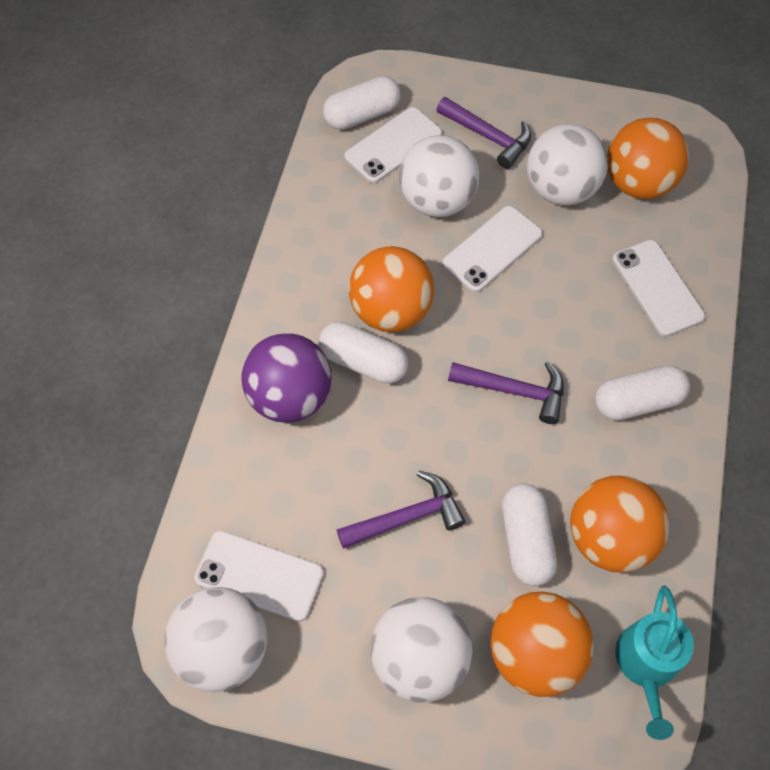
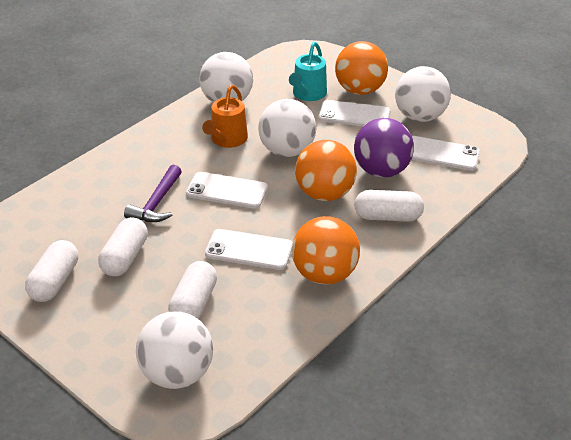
orange ball: 4 -> 3
orange watering can: 0 -> 1
purple hammer: 3 -> 1

